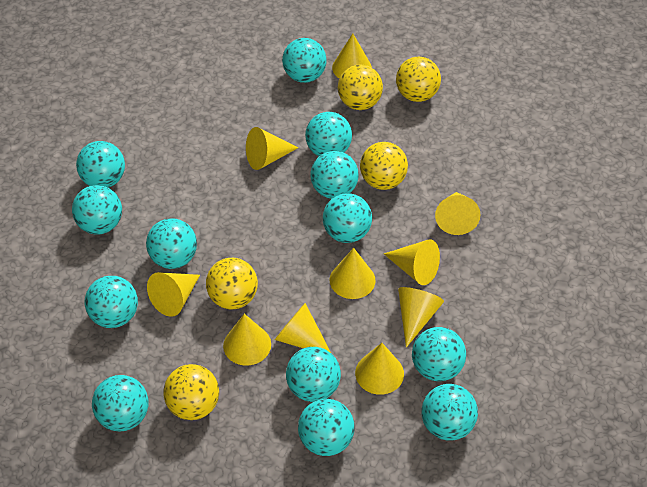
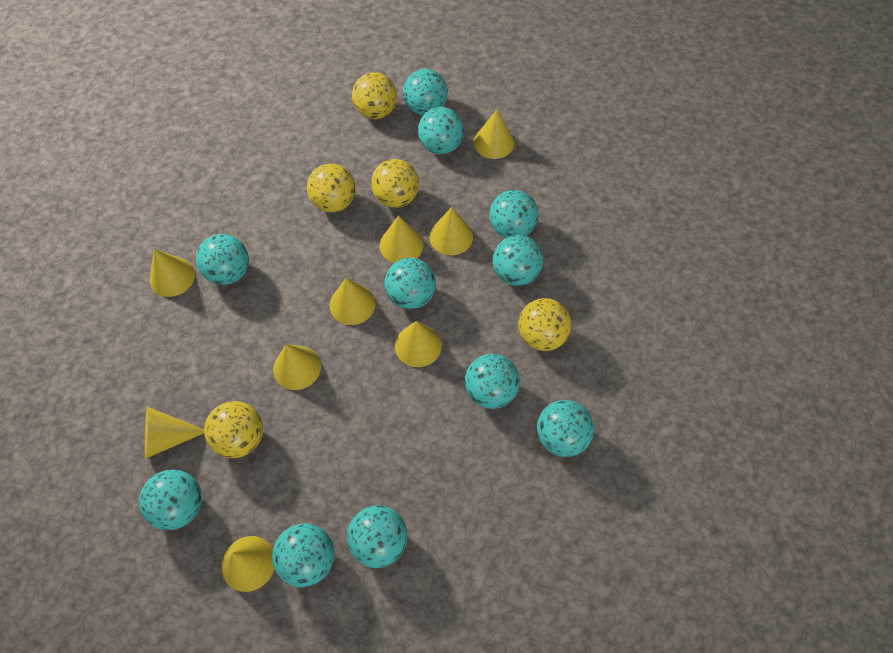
turquoise ball: 13 -> 11
yellow cone: 10 -> 9

